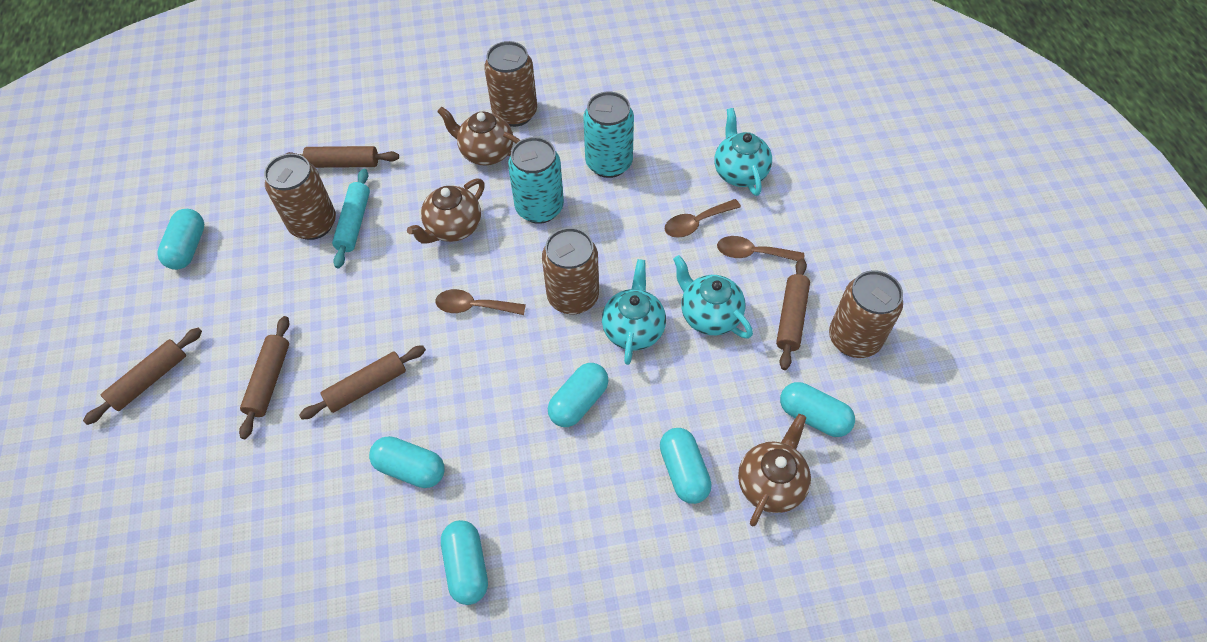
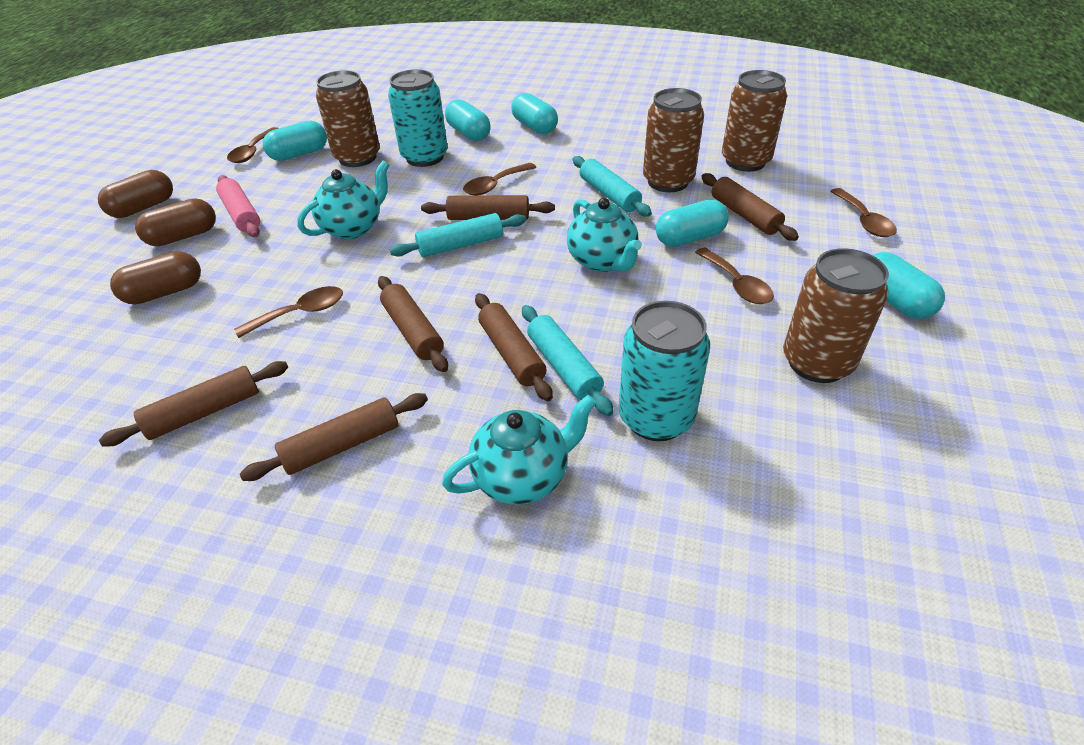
brown capsule: 0 -> 3
brown rolling pin: 5 -> 6
brown spoon: 3 -> 5
brown teapot: 3 -> 0
pink rolling pin: 0 -> 1
turquoise capsule: 6 -> 5
turquoise rolling pin: 1 -> 3

